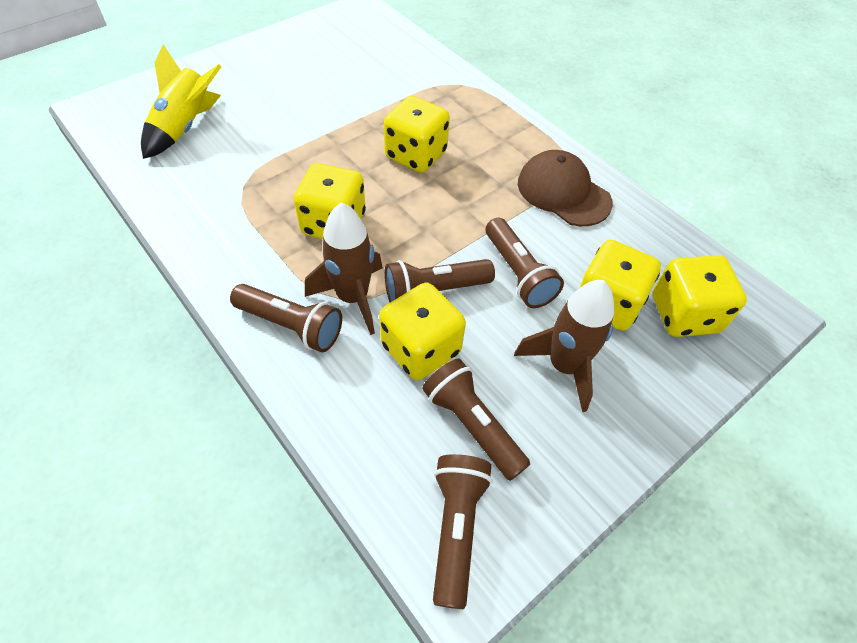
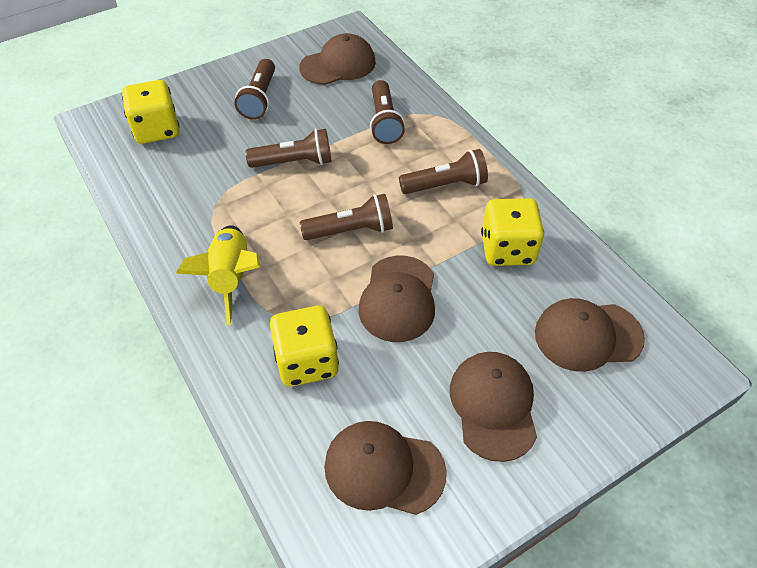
brown cap: 1 -> 5
brown rocket: 2 -> 0
yellow dice: 5 -> 3

